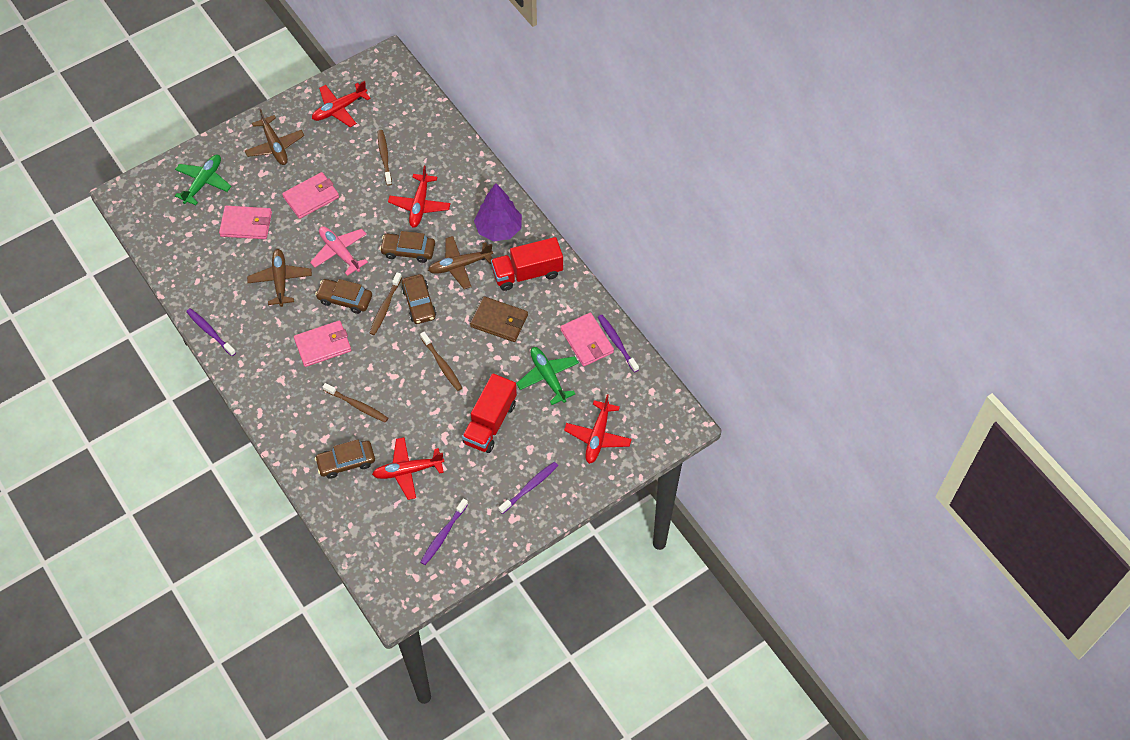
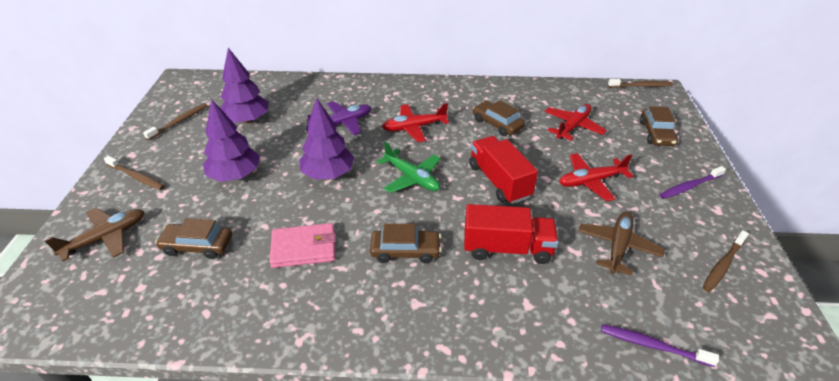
brown plane: 3 -> 2
brown wallet: 1 -> 0
green plane: 2 -> 1
pink plane: 1 -> 0
pink wallet: 4 -> 1
purple plane: 0 -> 1
purple toothbrush: 4 -> 2
purple tree: 1 -> 3
red plane: 4 -> 3

